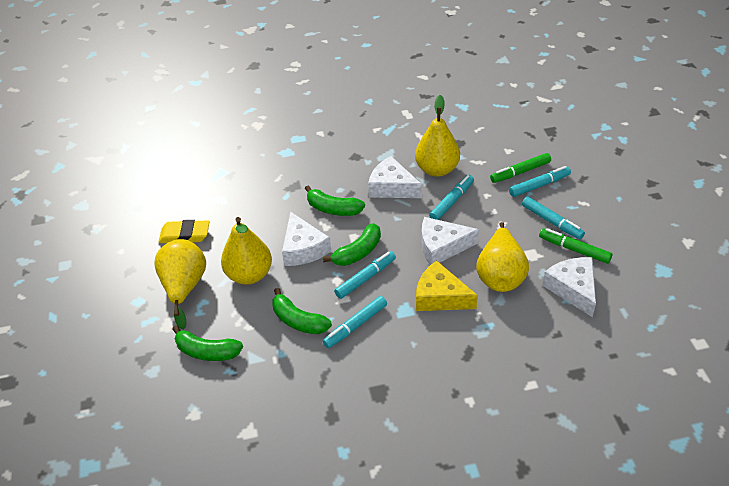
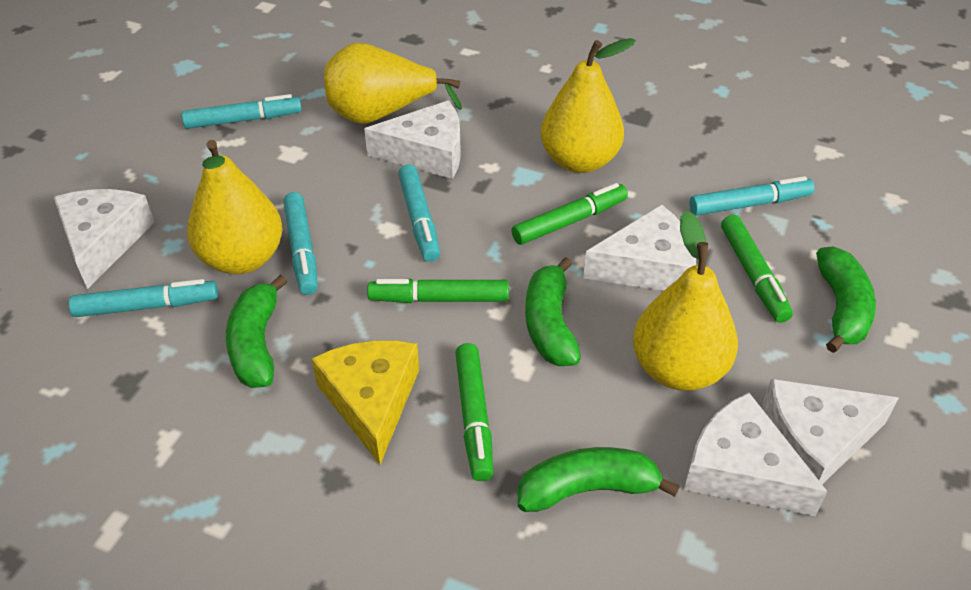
green marker: 2 -> 4
white cheese: 4 -> 5
yellow eraser: 1 -> 0

